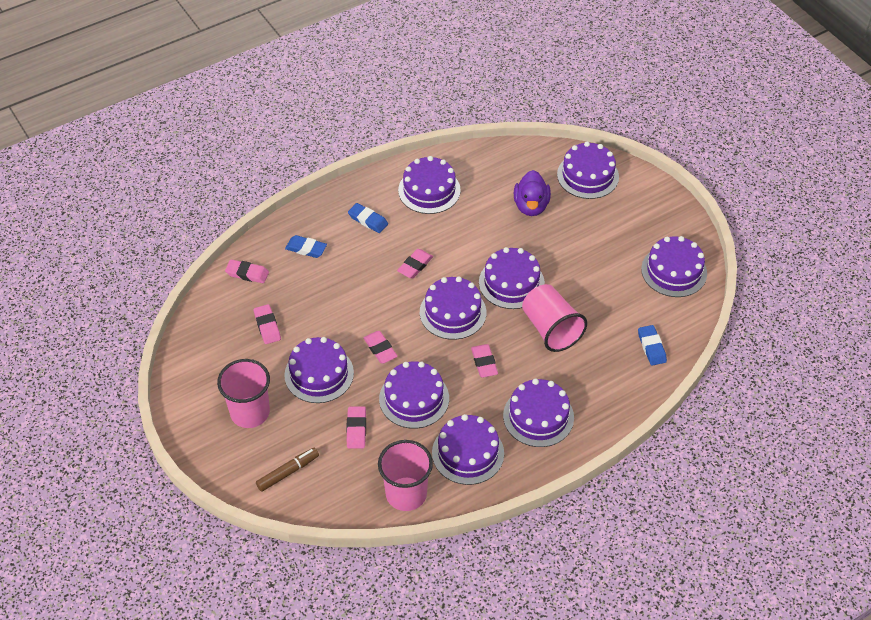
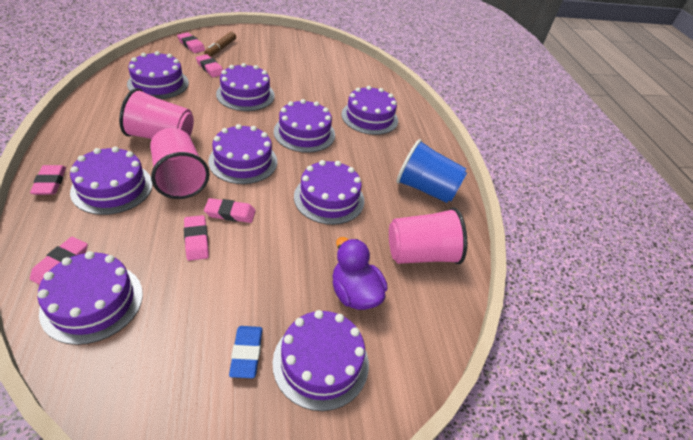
blue cup: 0 -> 1
blue eraser: 3 -> 1

